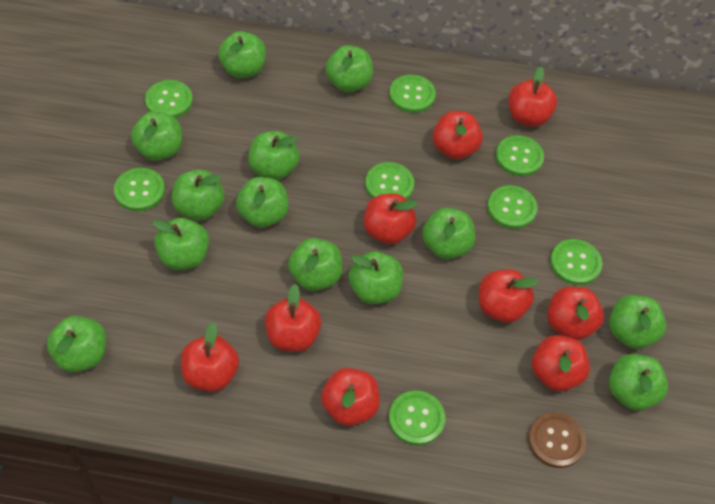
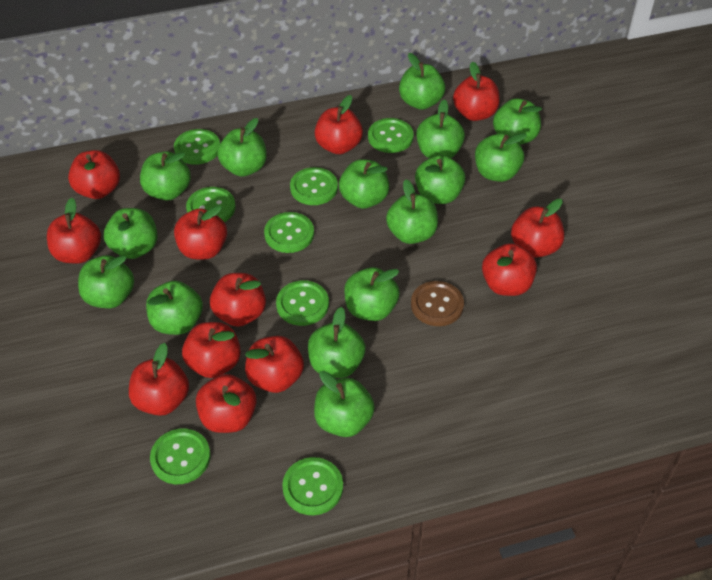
green apple: 13 -> 15
red apple: 9 -> 12

